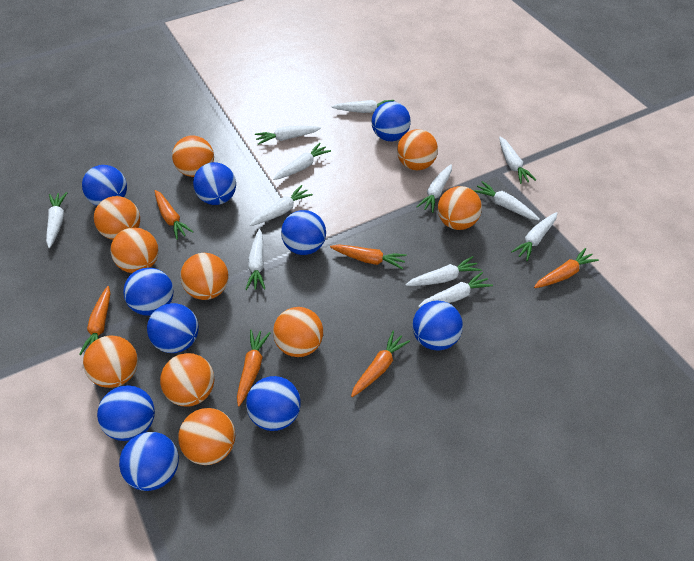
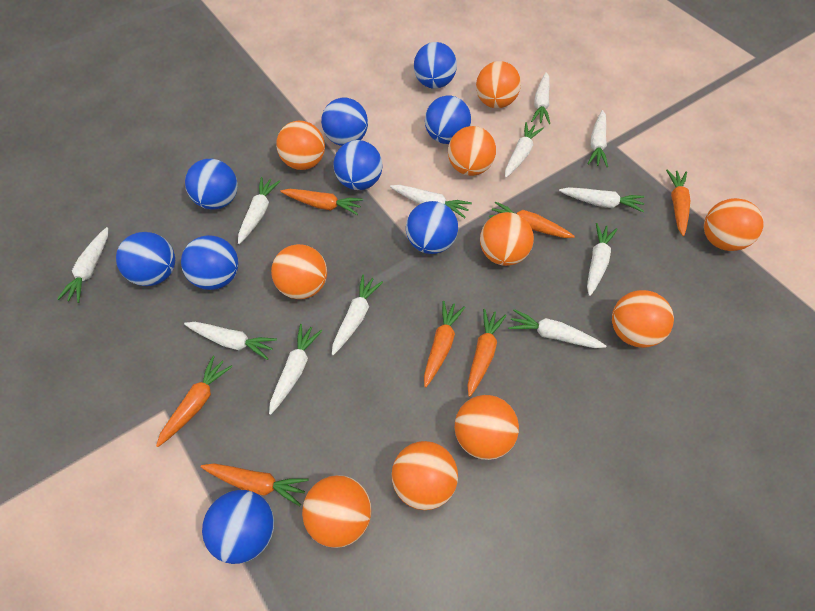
blue ball: 10 -> 9
orange carrot: 6 -> 7

